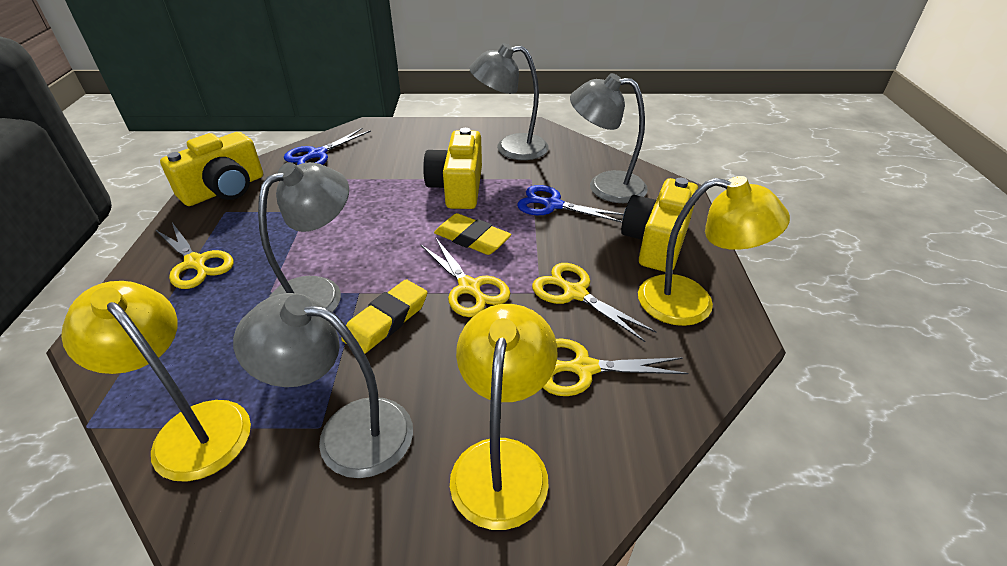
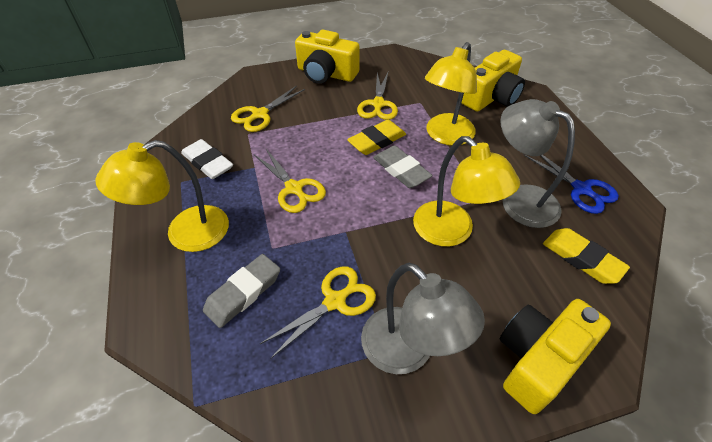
blue scissors: 2 -> 1
grey eraser: 0 -> 2
grey lamp: 4 -> 2
white eraser: 0 -> 1

